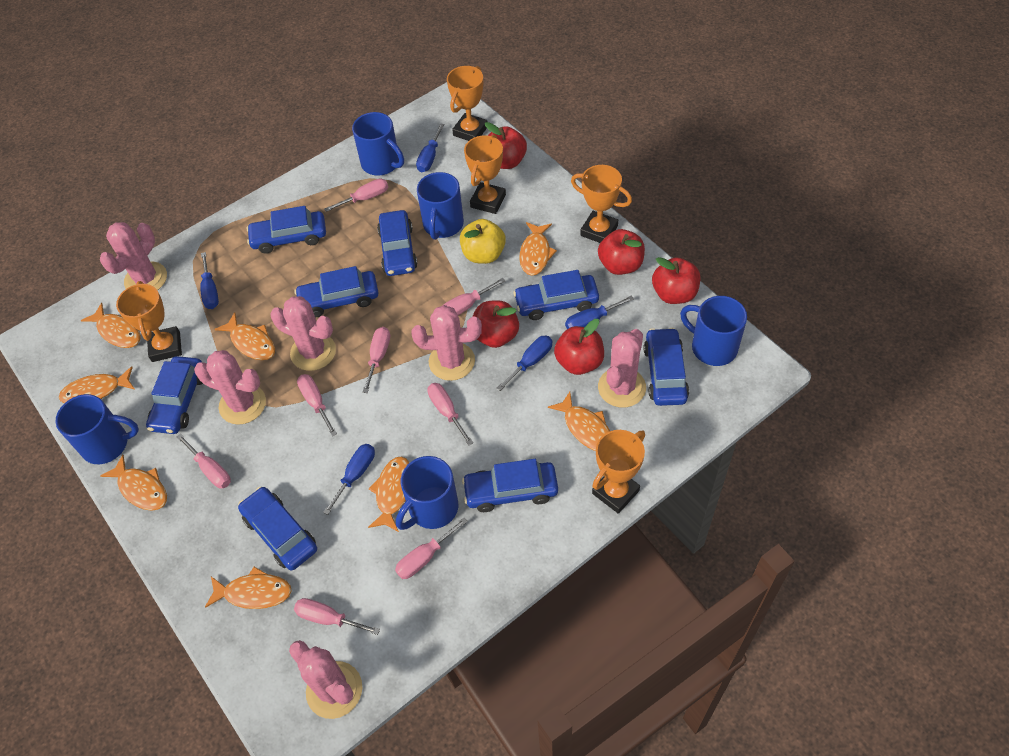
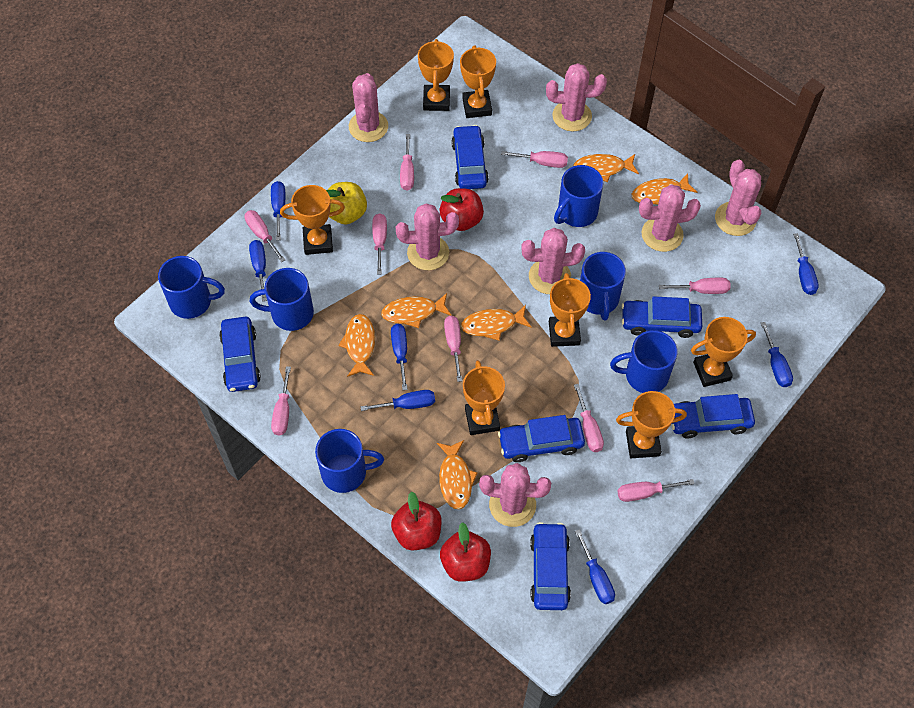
blue car: 8 -> 6
blue mug: 5 -> 6
blue screwdriver: 5 -> 7
orange fish: 8 -> 6
orange trophy: 5 -> 7
pink cactus: 6 -> 7
pink screwdriver: 8 -> 9
red apple: 5 -> 3

